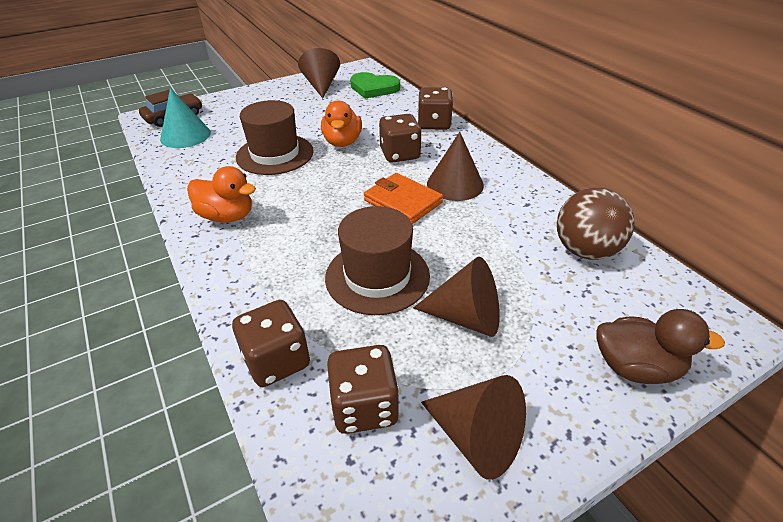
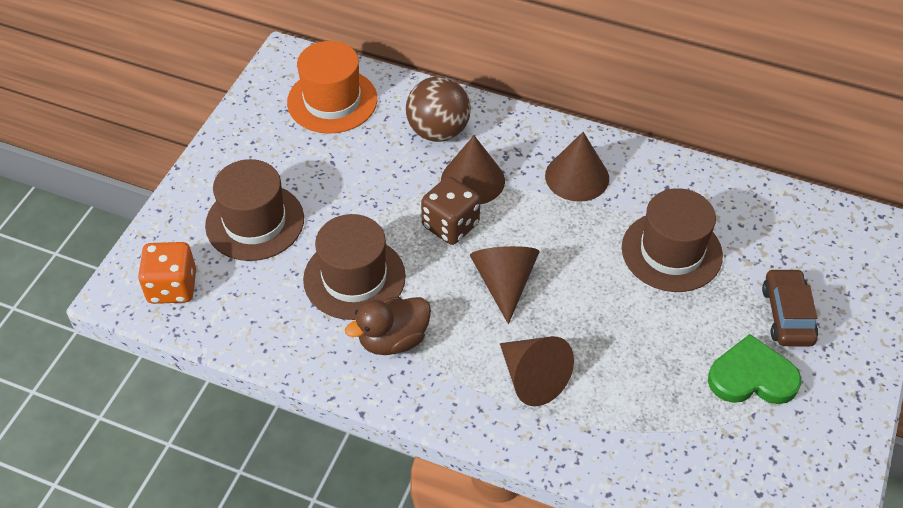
brown dice: 4 -> 1
brown hat: 2 -> 3
orange dice: 0 -> 1
orange duck: 2 -> 0
orange hat: 0 -> 1
orange wallet: 1 -> 0
turquoise cone: 1 -> 0

